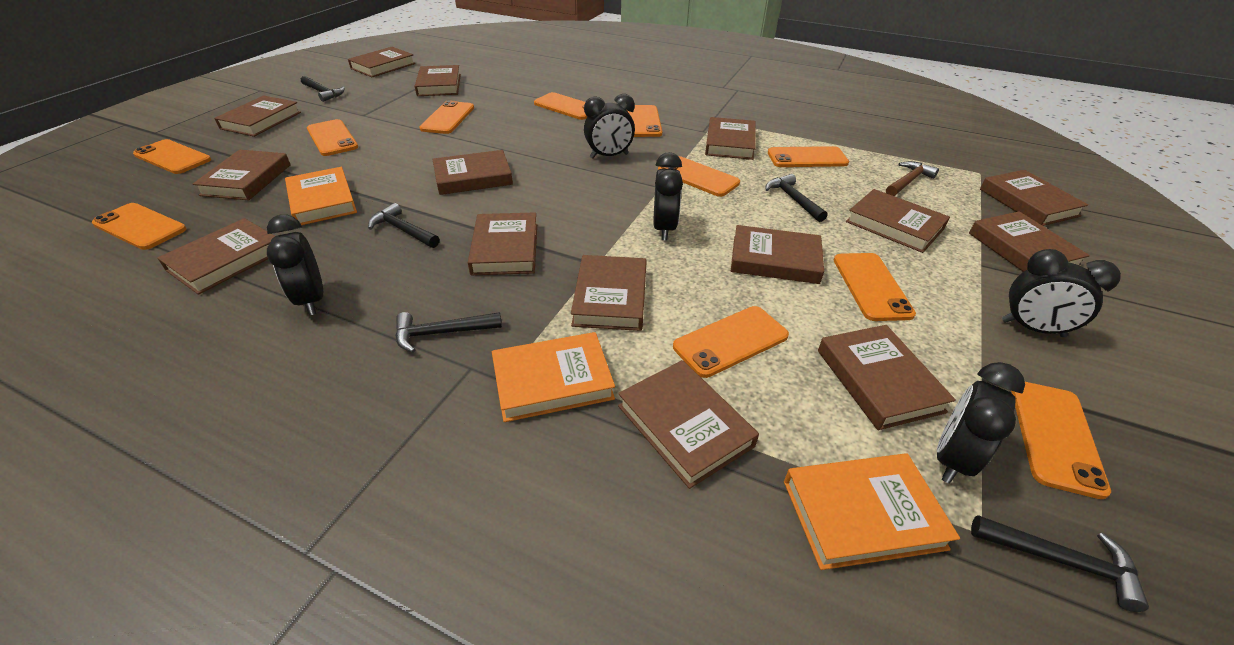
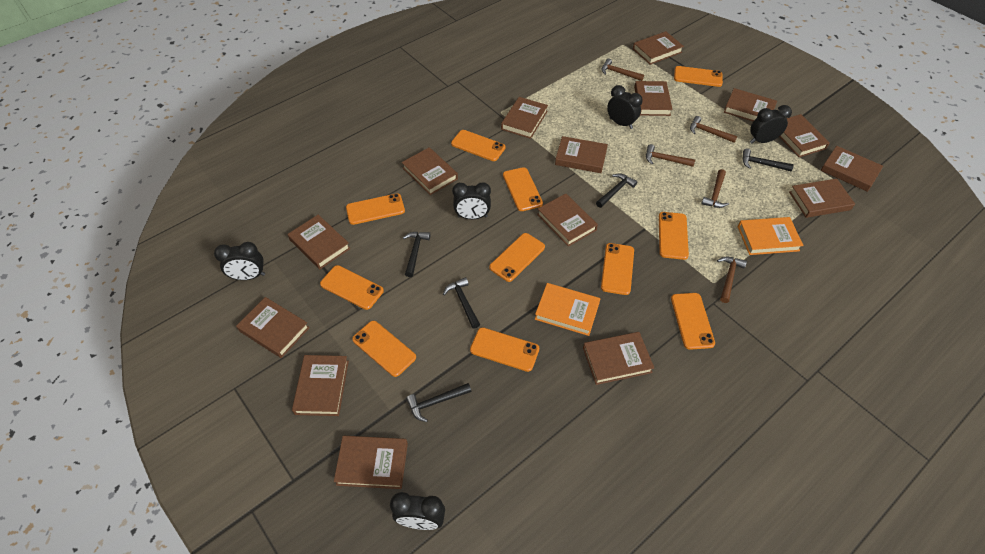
brown hammer: 1 -> 5
orange book: 3 -> 2

